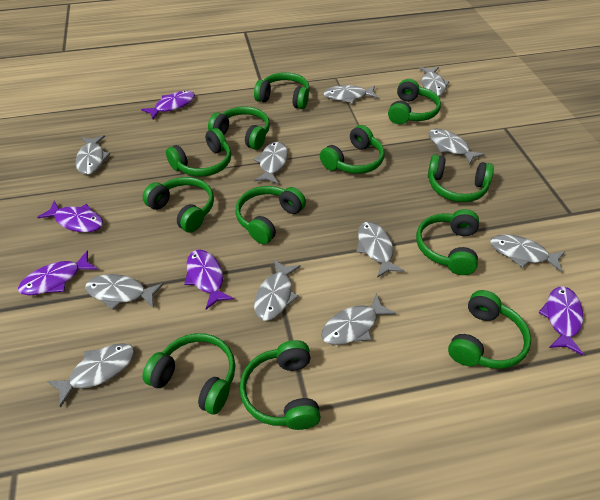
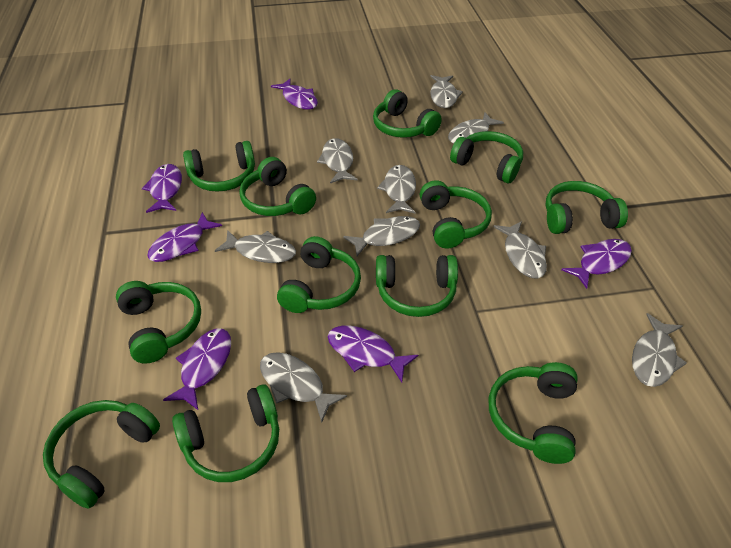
grey fish: 11 -> 9
purple fish: 5 -> 6

